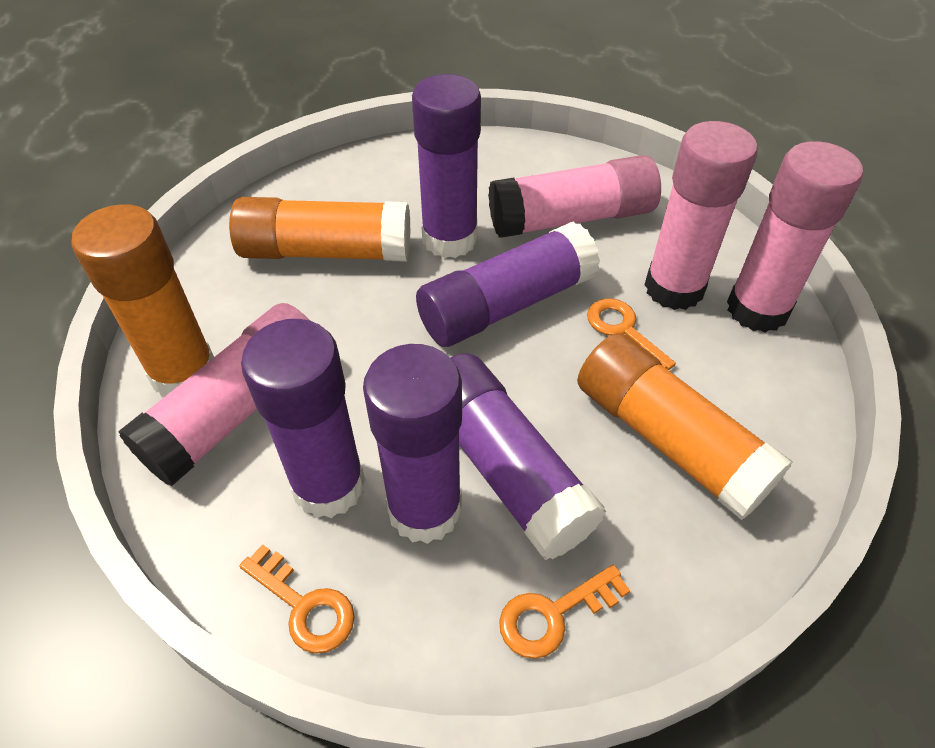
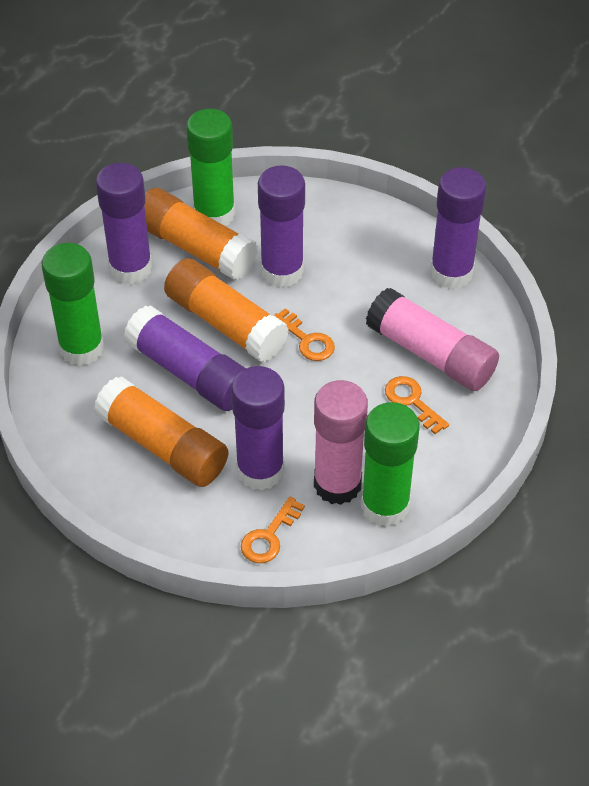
green glue stick: 0 -> 3
pink glue stick: 4 -> 2

